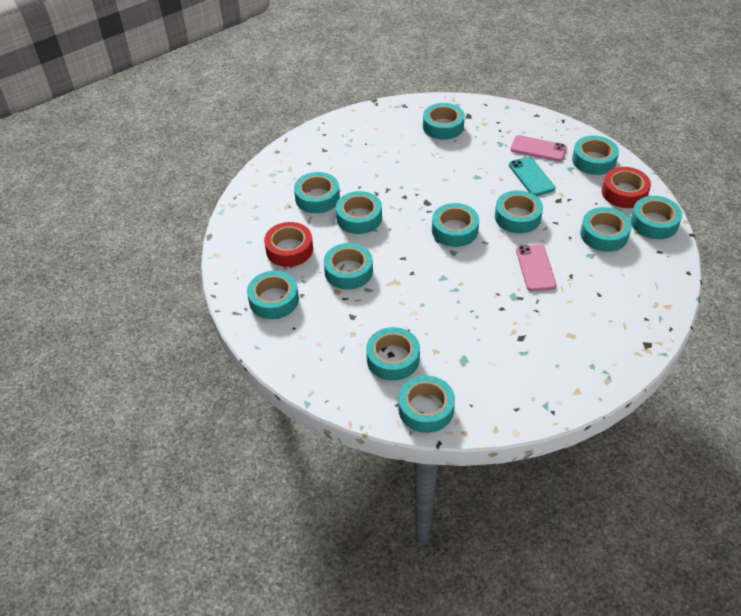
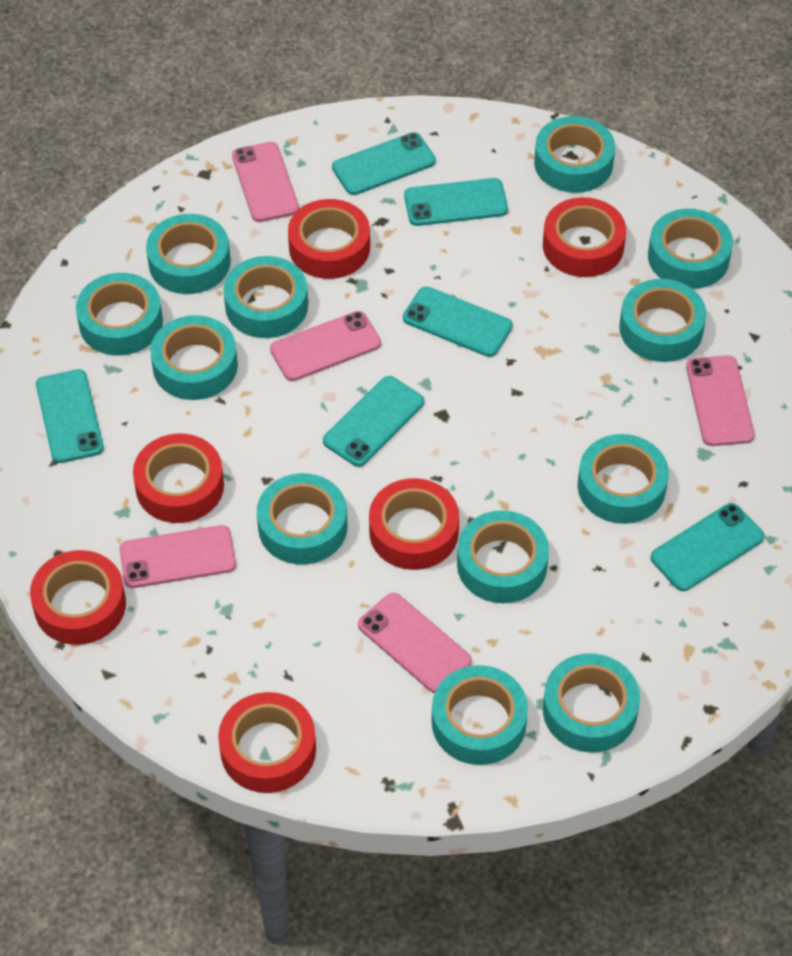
pink phone: 2 -> 5
red tape: 2 -> 6
turquoise phone: 1 -> 6

